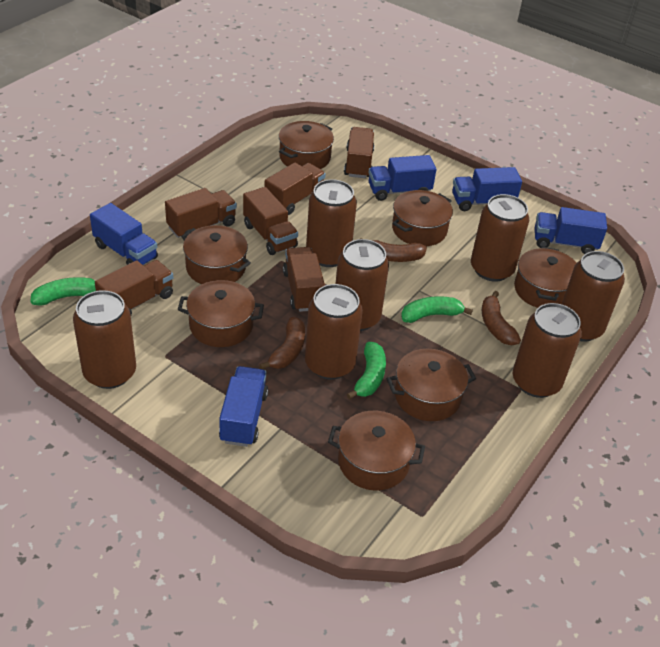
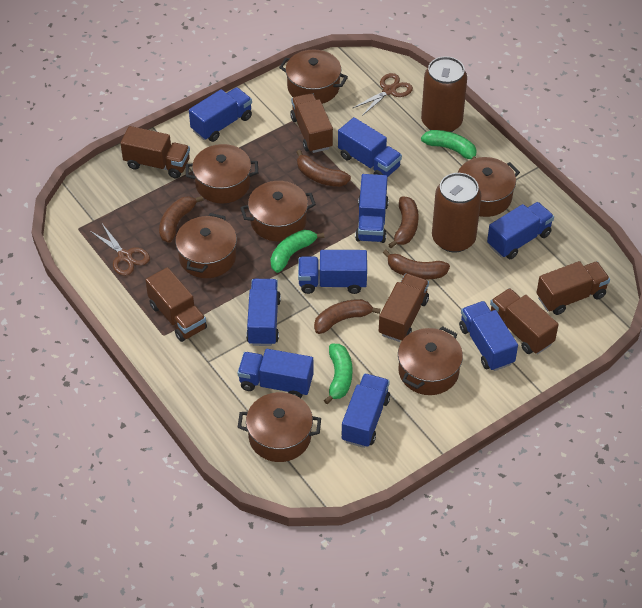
blue truck: 5 -> 9
brown banana: 3 -> 5
brown can: 7 -> 2
brown scissors: 0 -> 2

